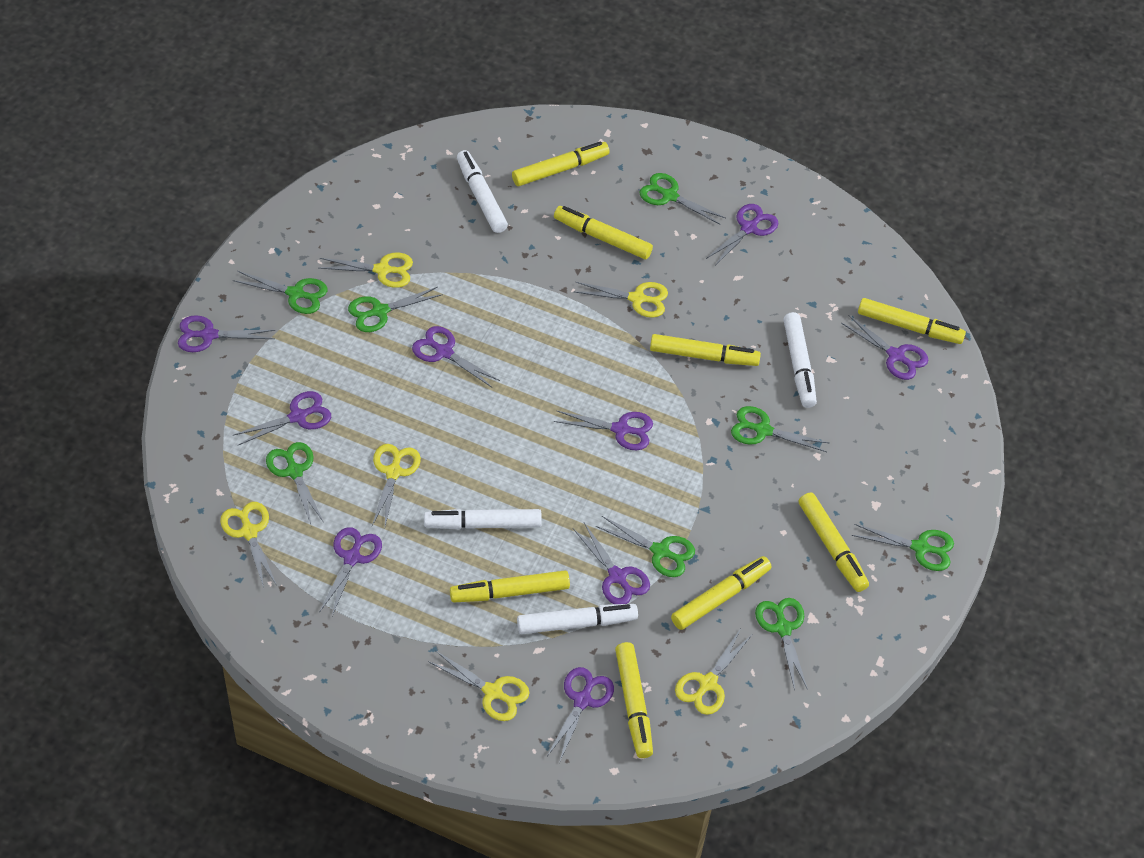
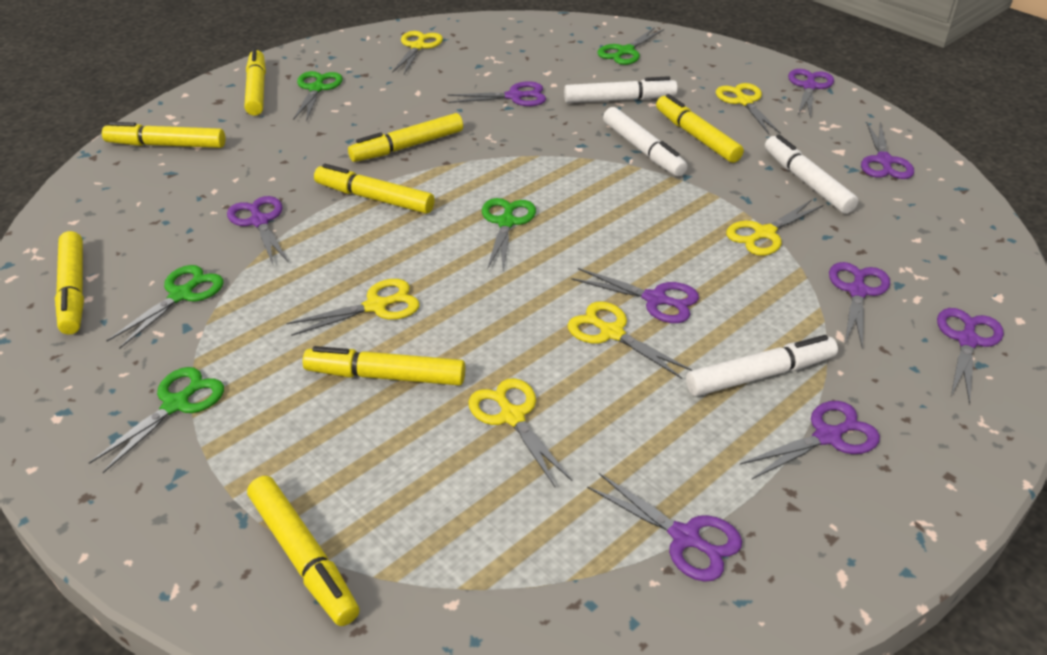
green scissors: 8 -> 5

